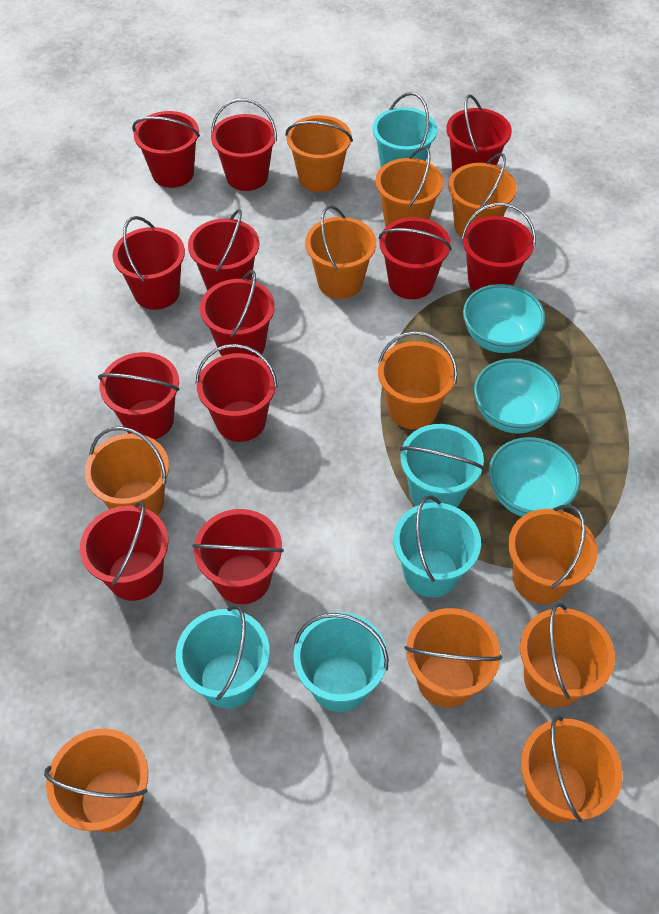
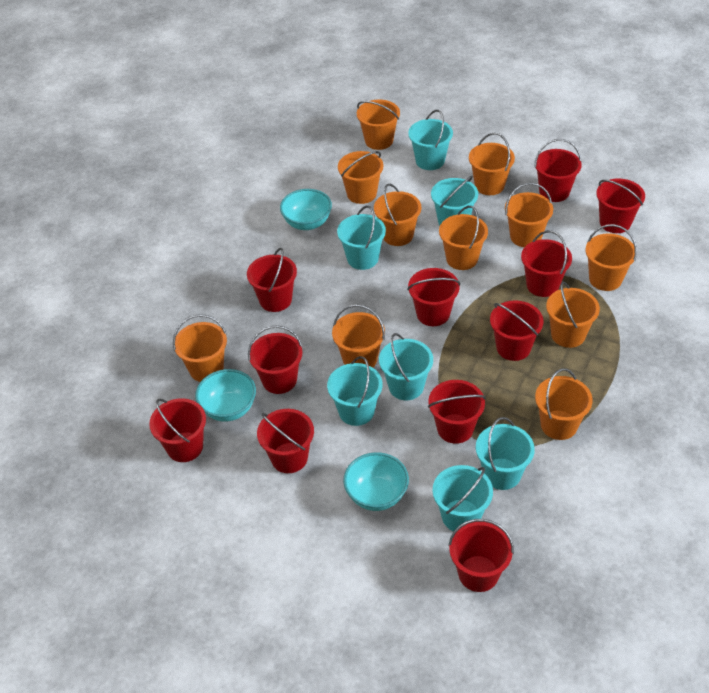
red bucket: 12 -> 11
turquoise bucket: 5 -> 7

